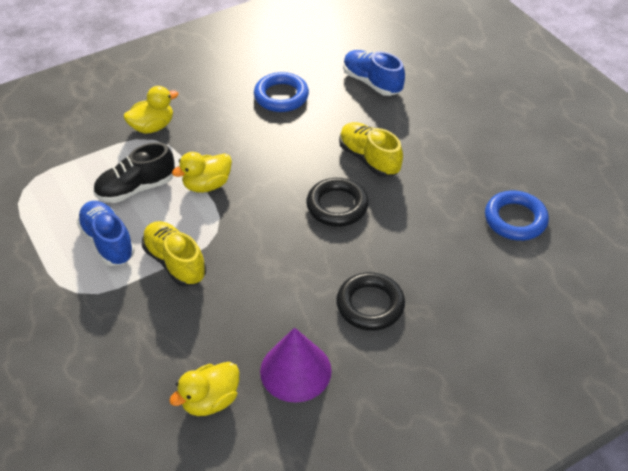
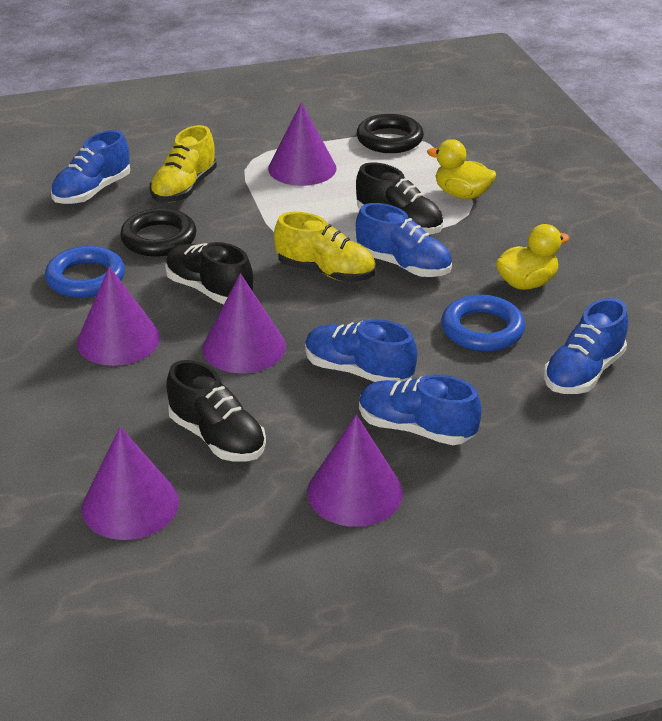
black shoe: 1 -> 3
blue shoe: 2 -> 5
purple cone: 1 -> 5
yellow duck: 3 -> 2

